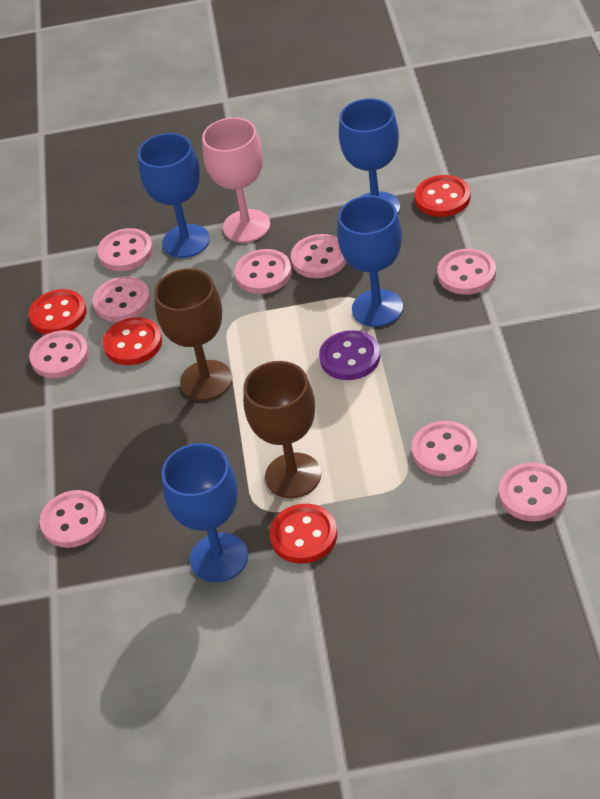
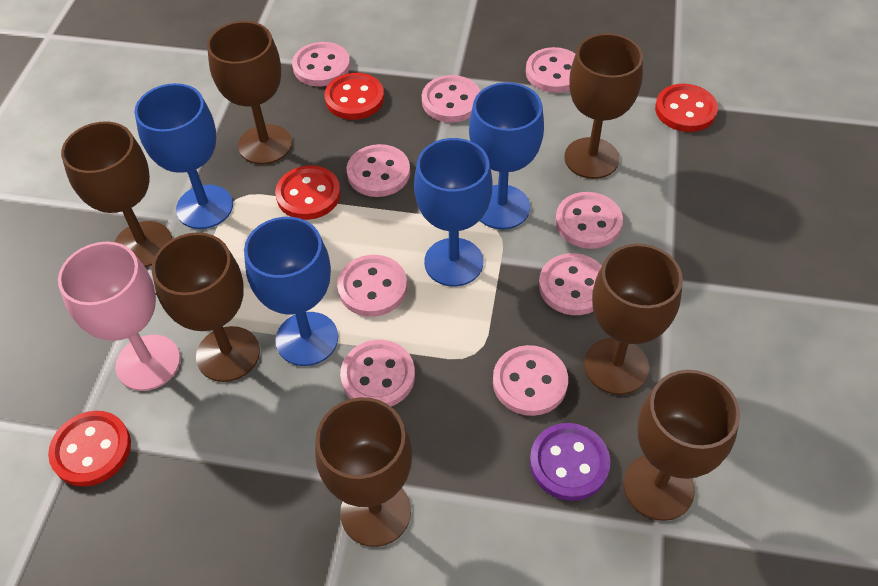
brown goblet: 2 -> 7

